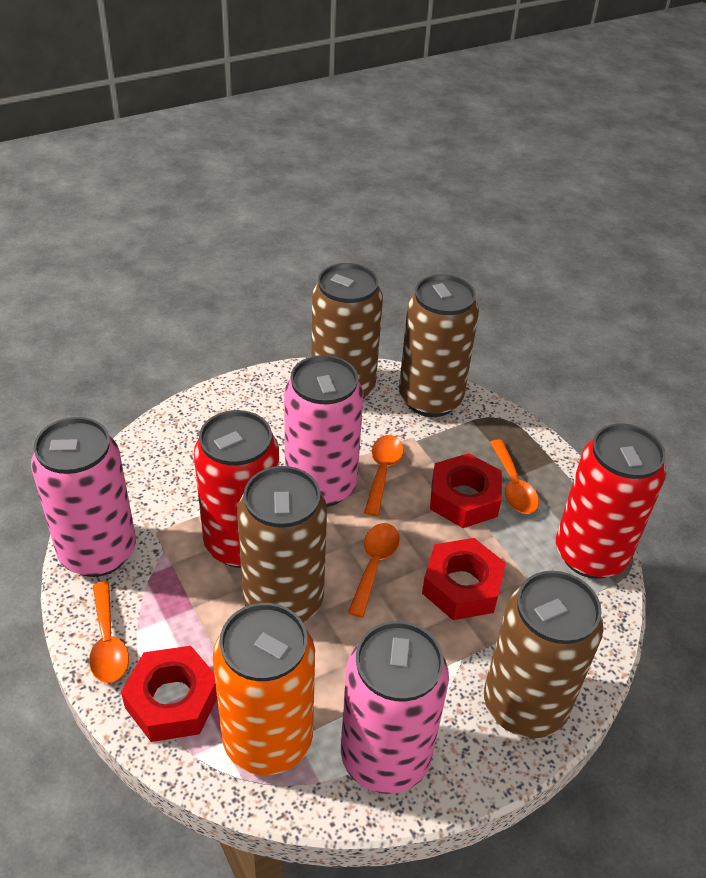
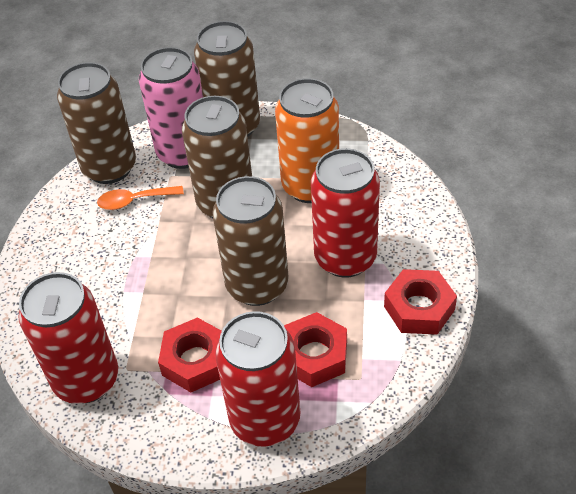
orange spoon: 4 -> 1
pink can: 3 -> 1
red can: 2 -> 3

